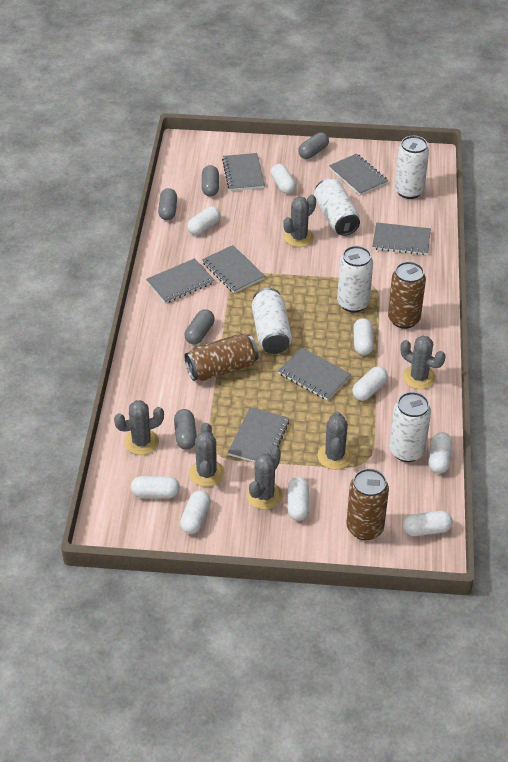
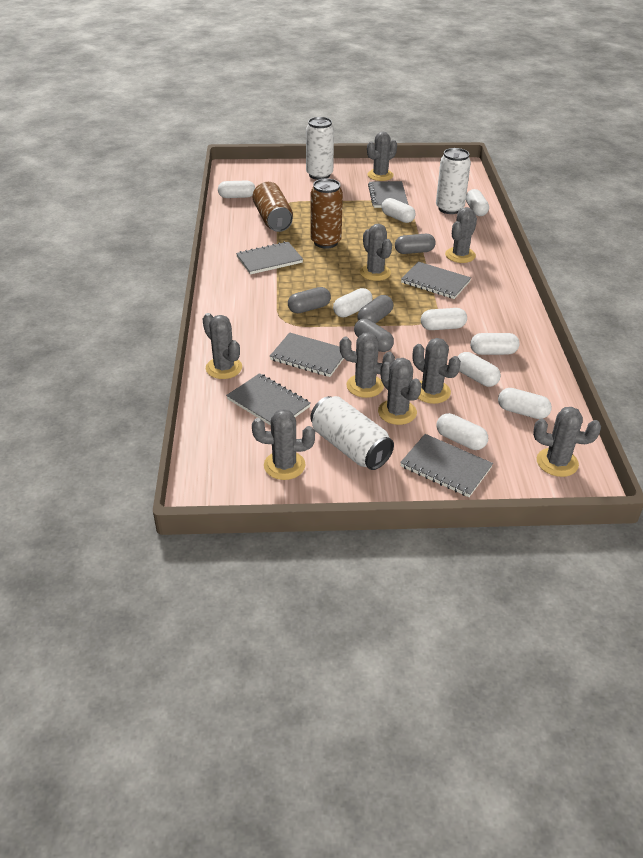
brown can: 3 -> 2
grey cactus: 6 -> 9
grey capsule: 5 -> 4
grey notebook: 7 -> 6
white can: 5 -> 3

